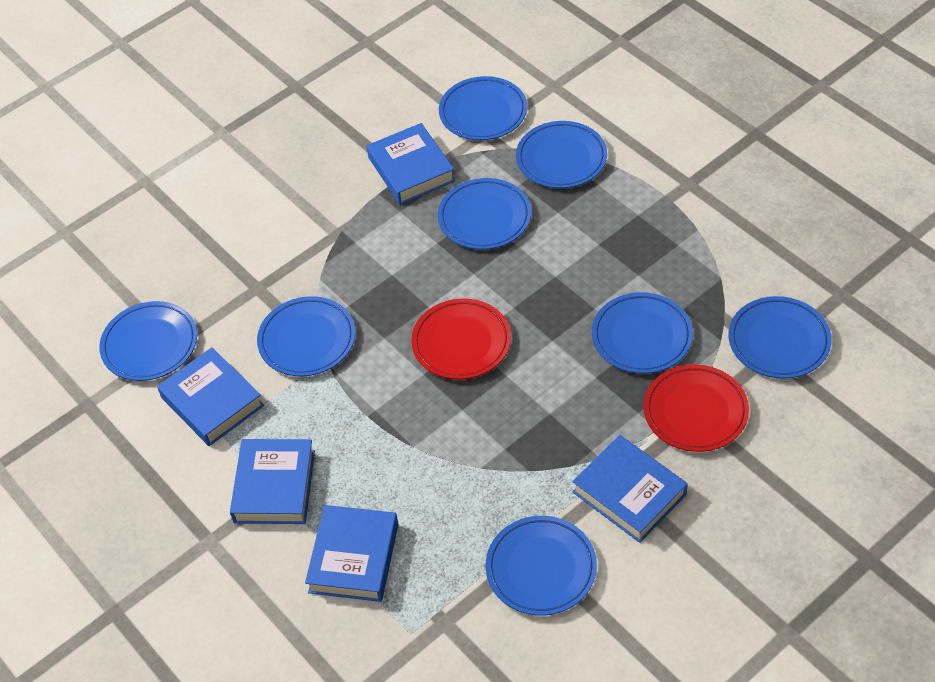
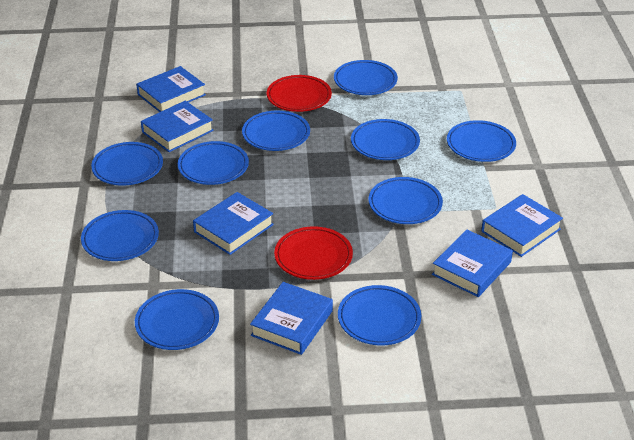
blue book: 5 -> 6
blue plate: 8 -> 10

